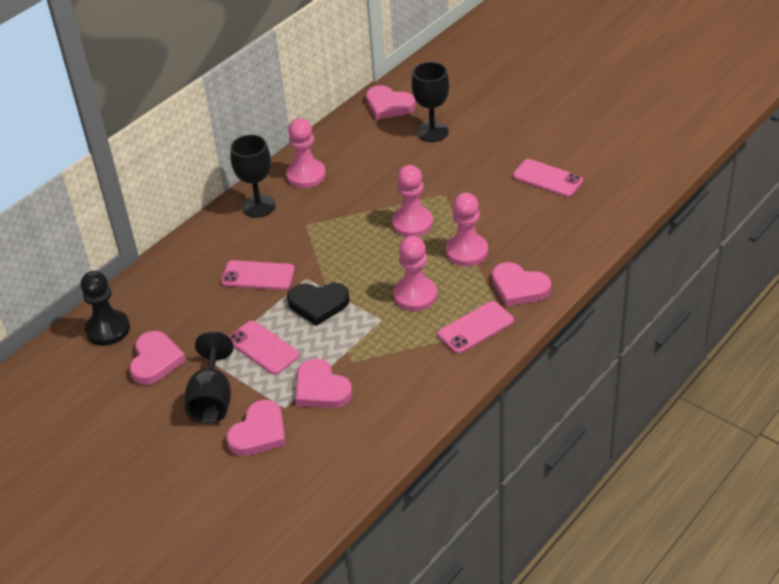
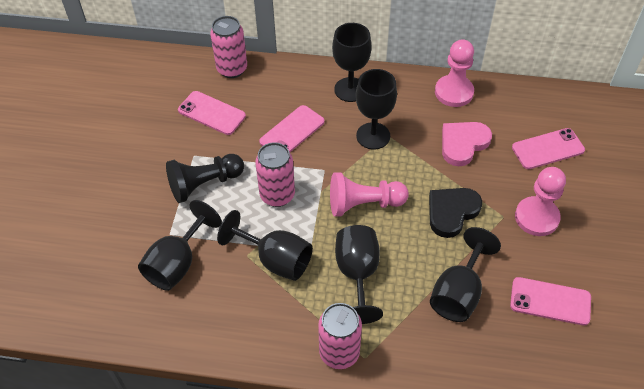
black goblet: 3 -> 6
pink can: 0 -> 3
pink heart: 5 -> 1
pink pawn: 4 -> 3

